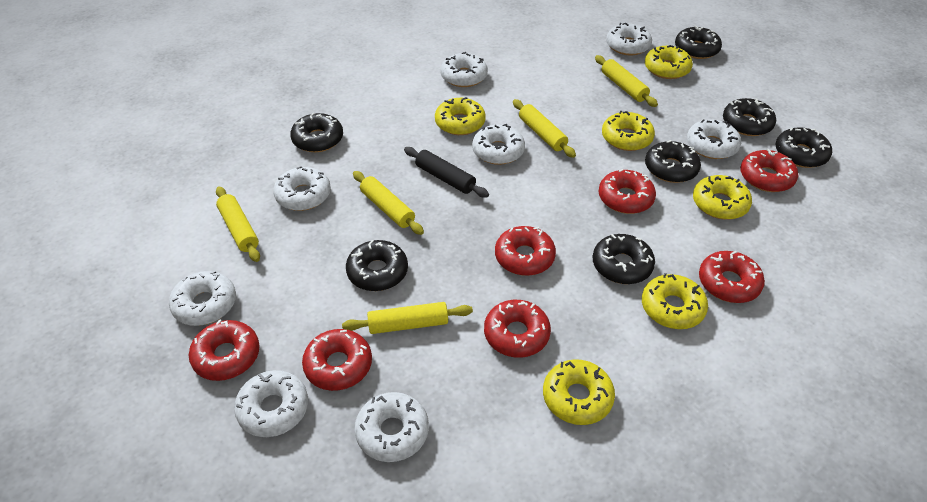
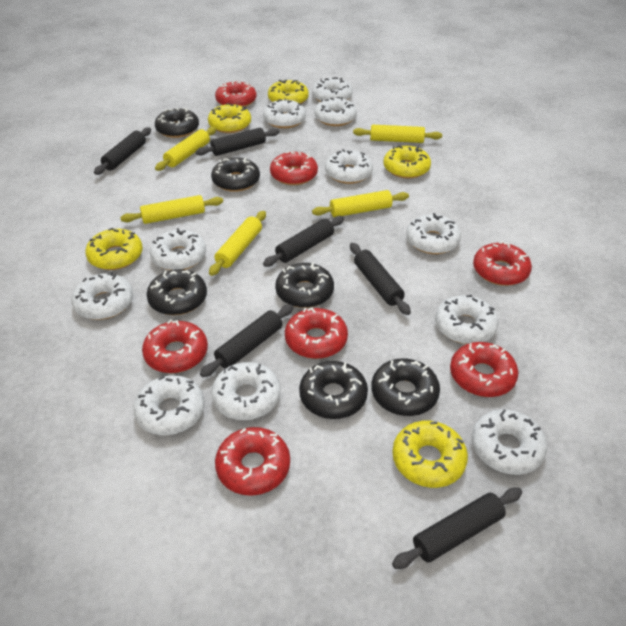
black donut: 7 -> 6
black rolling pin: 1 -> 6
white donut: 8 -> 11
yellow donut: 6 -> 5

